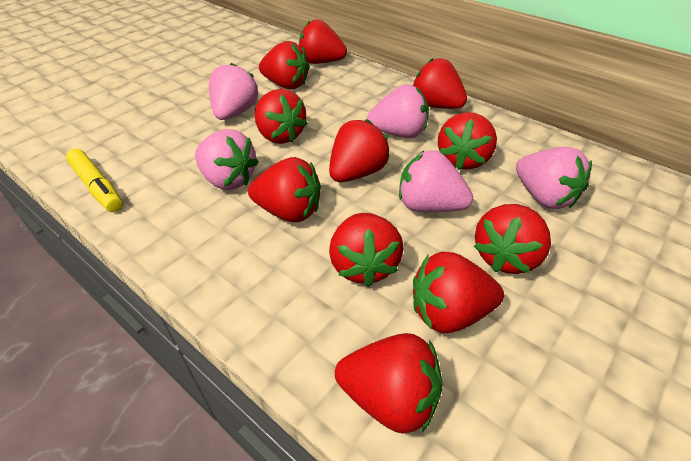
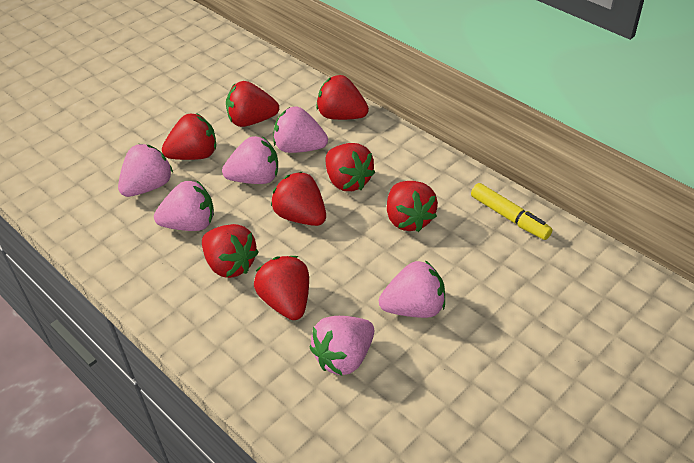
pink strawberry: 5 -> 6
red strawberry: 11 -> 8

